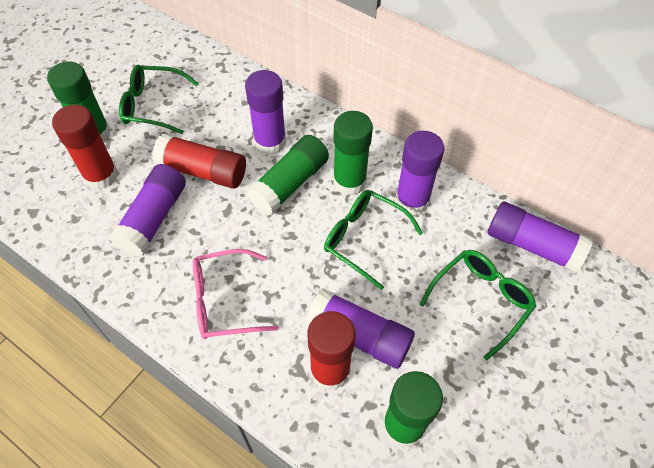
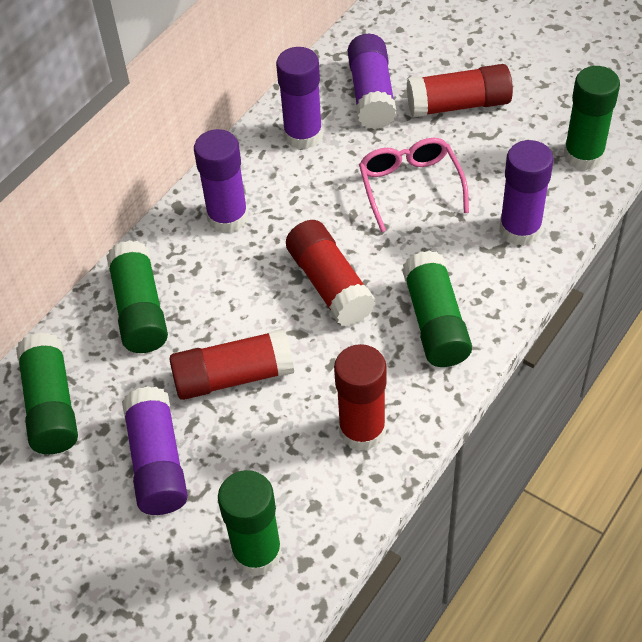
green glasses: 3 -> 0
green glue stick: 4 -> 5
red glue stick: 3 -> 4

